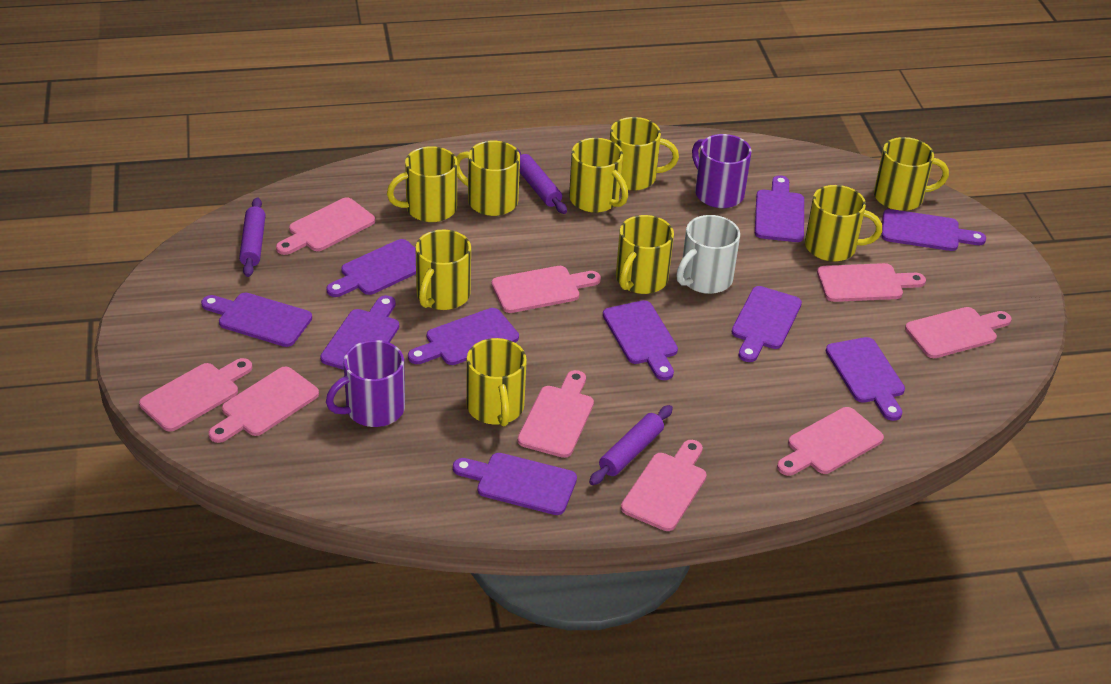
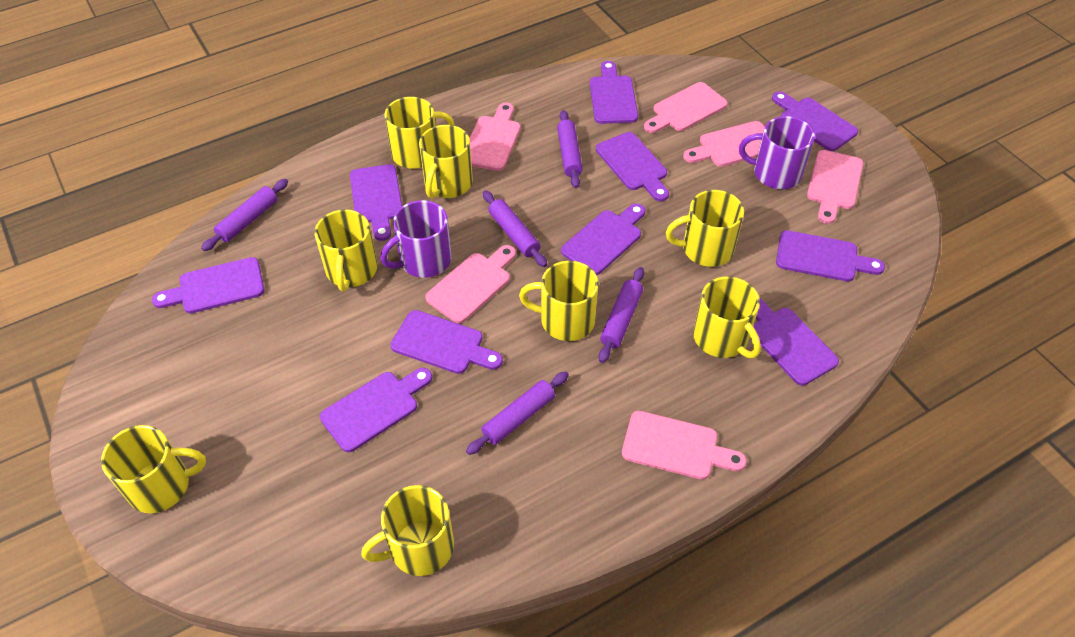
pink cutting board: 9 -> 6
purple rolling pin: 3 -> 5
white mug: 1 -> 0
yellow mug: 9 -> 8

